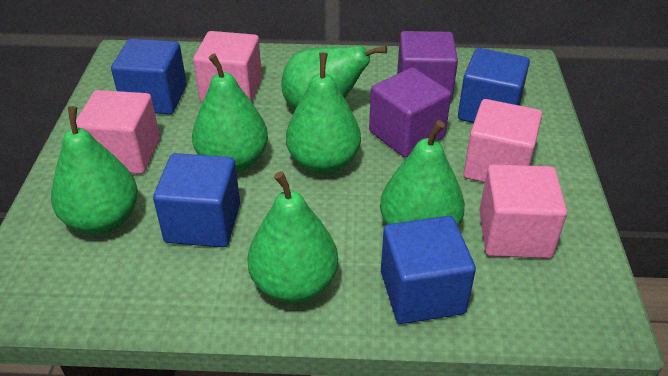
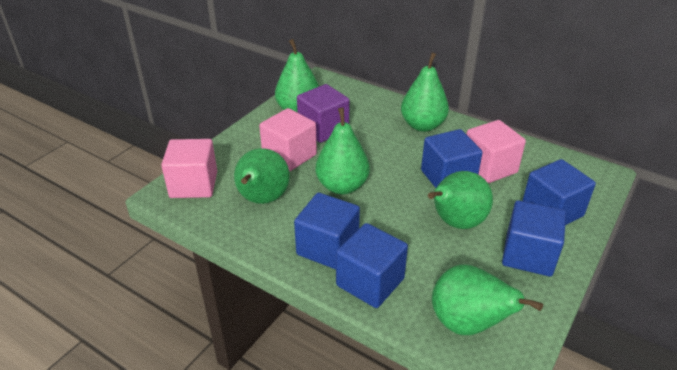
blue cube: 4 -> 5
pink cube: 4 -> 3
purple cube: 2 -> 1

